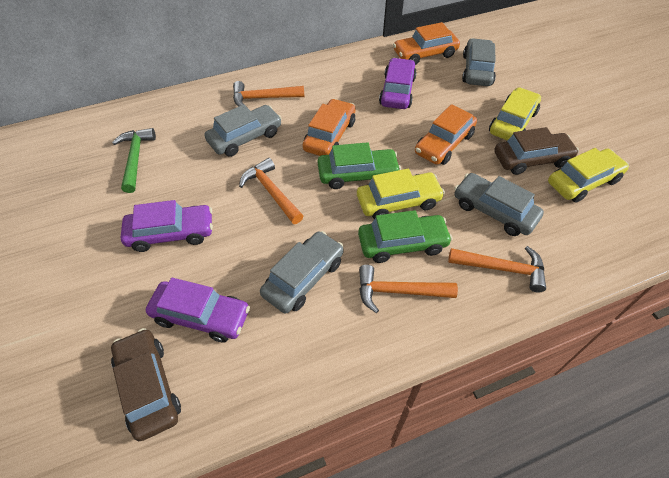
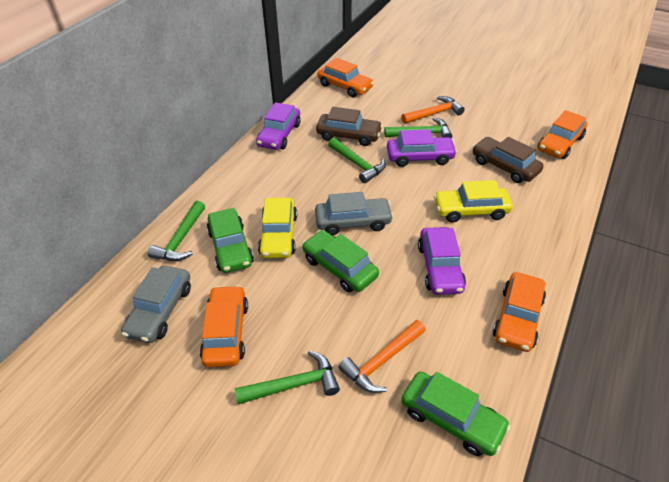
green car: 2 -> 3
green hammer: 1 -> 4
grey car: 4 -> 2
orange car: 3 -> 4
orange hammer: 4 -> 2
yellow car: 3 -> 2

